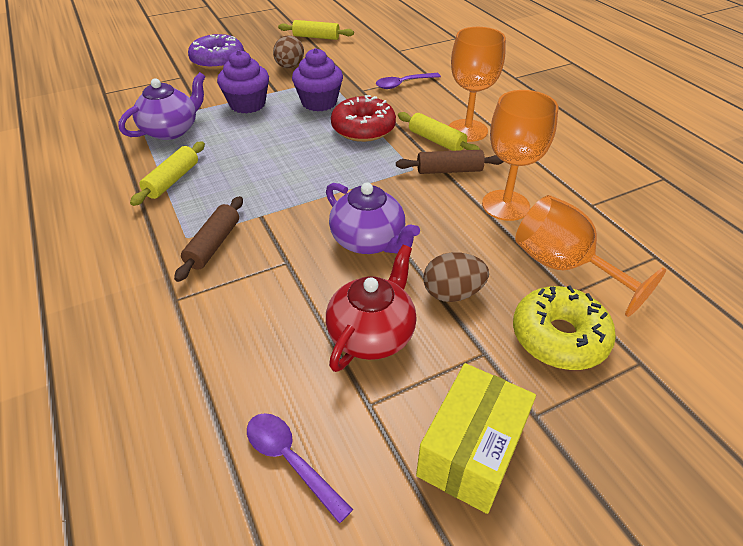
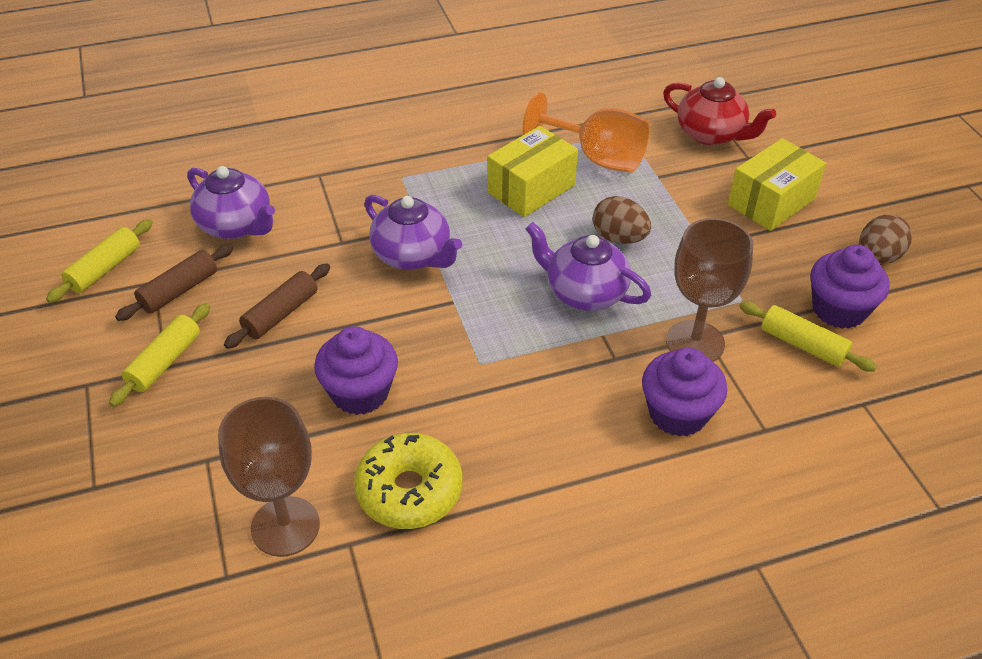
brown goblet: 0 -> 2
orange goblet: 3 -> 1
purple cupcake: 2 -> 3
purple donut: 1 -> 0
purple spoon: 2 -> 0
purple teapot: 2 -> 3
red donut: 1 -> 0
yellow box: 1 -> 2

